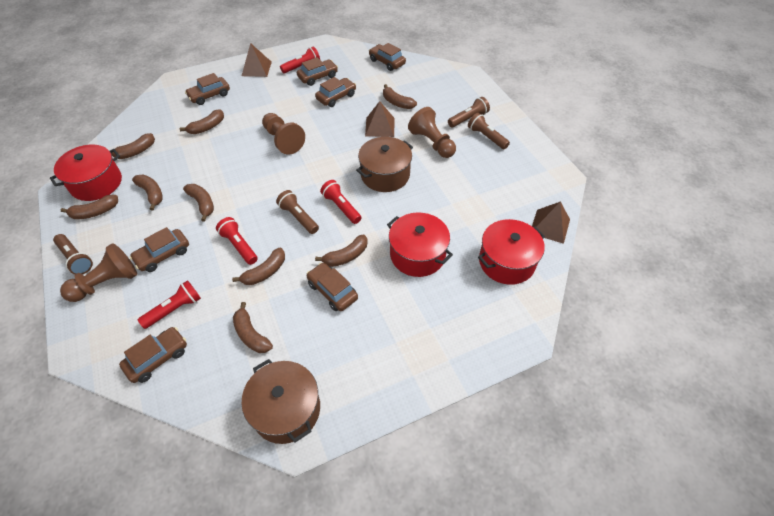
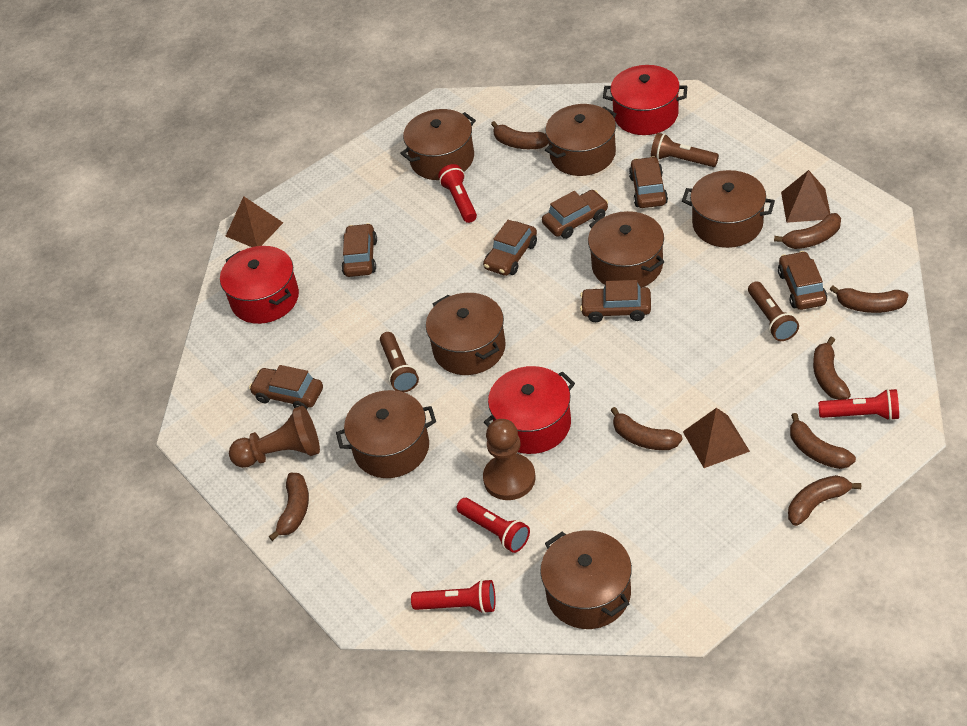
brown banana: 9 -> 8
brown flashlight: 4 -> 3
brown pawn: 3 -> 2
brown pot: 2 -> 7

